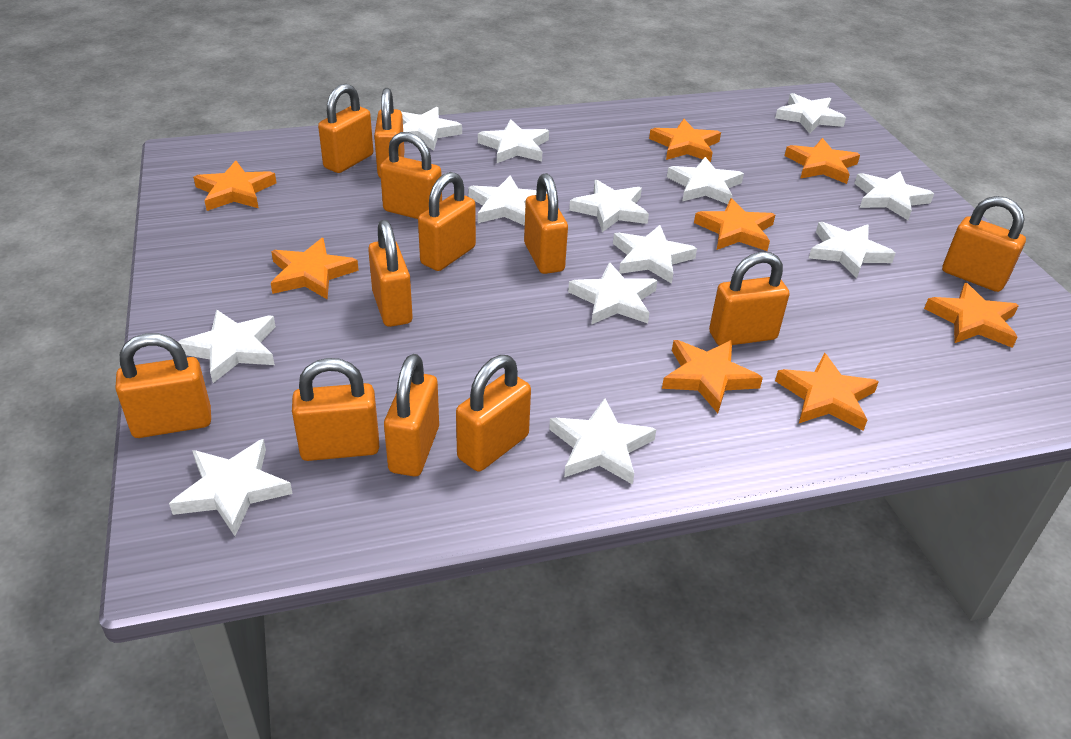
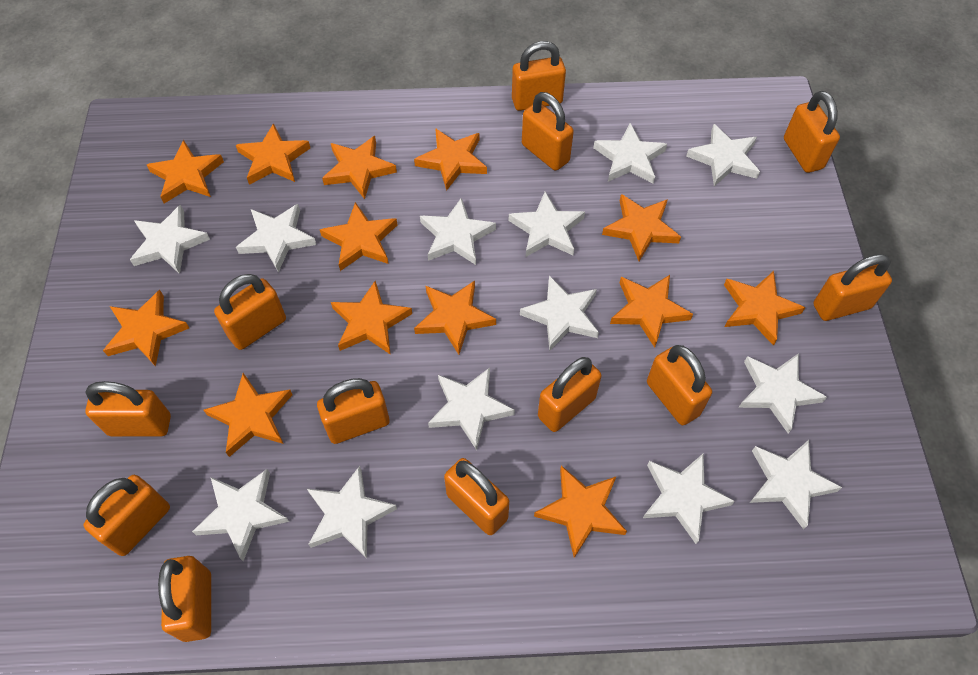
orange star: 8 -> 13

